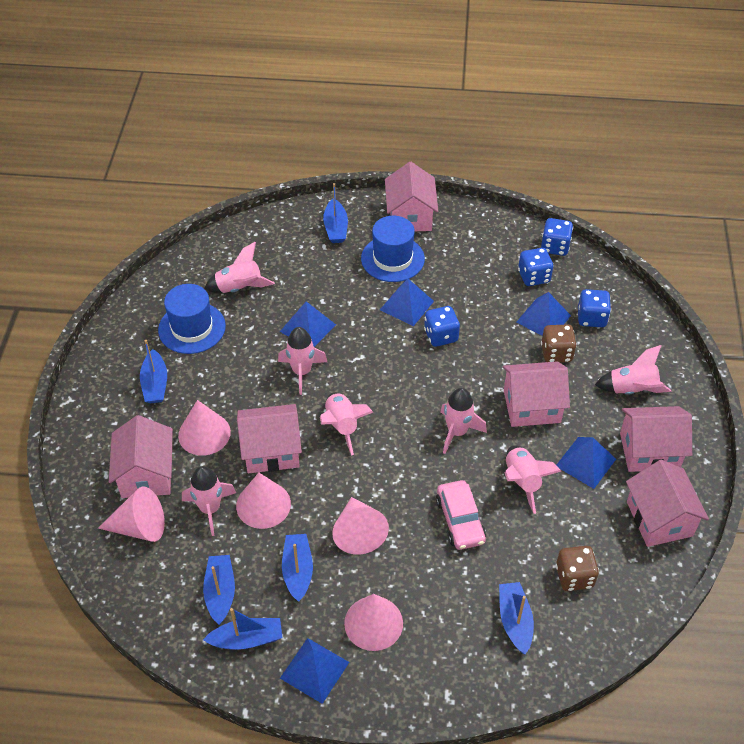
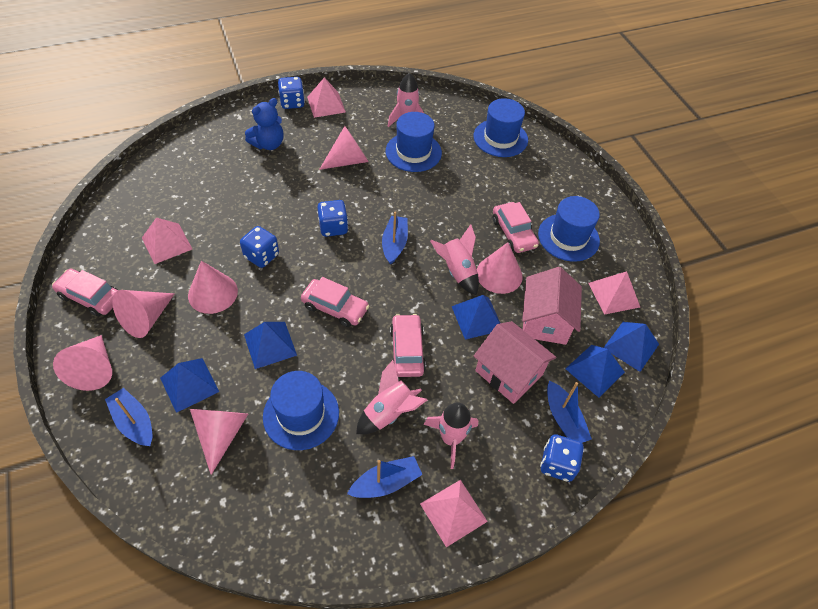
blue boat: 6 -> 4
blue hat: 2 -> 4
blue teddy bear: 0 -> 1
brown dice: 2 -> 0
pink car: 1 -> 4
pink cone: 5 -> 6
pink house: 6 -> 2
pink pyramid: 0 -> 4
pink rocket: 7 -> 4

